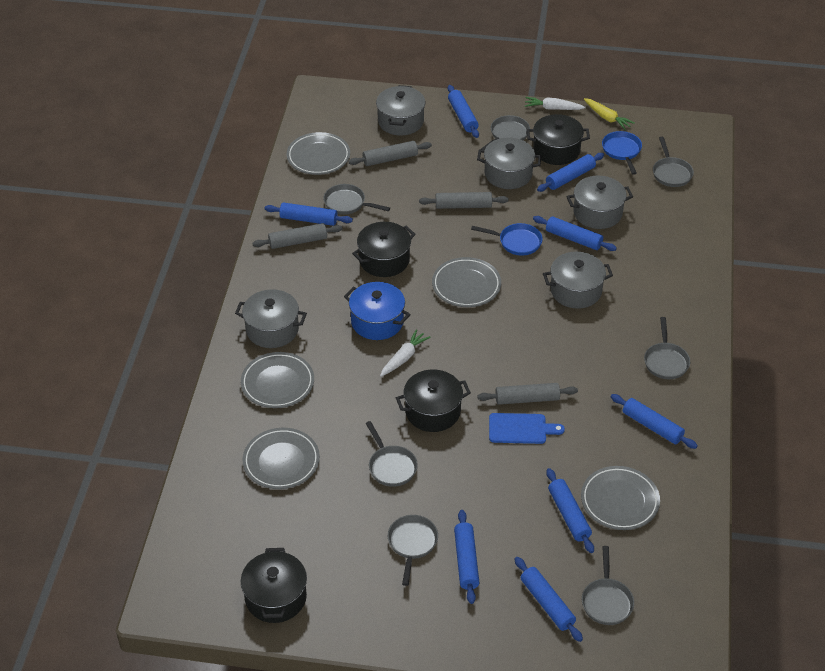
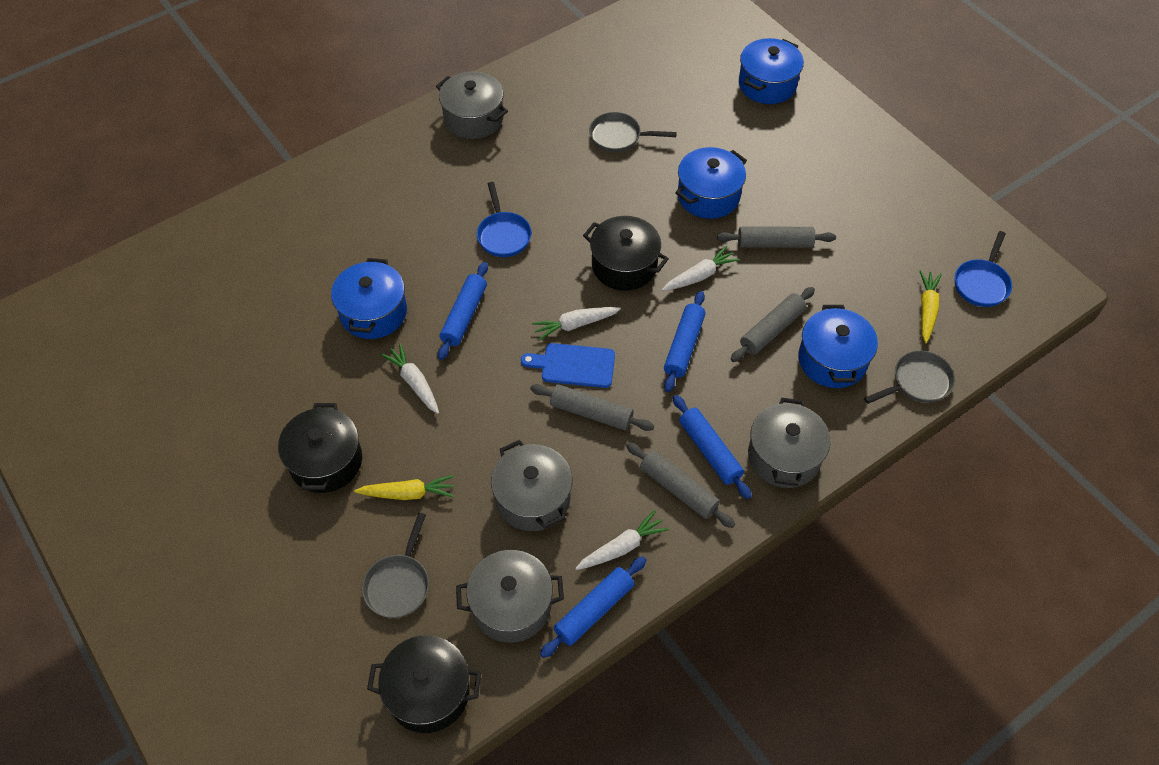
black pot: 4 -> 3
blue pot: 1 -> 4
blue rolling pin: 8 -> 4
grey pan: 7 -> 3
grey plate: 5 -> 0
grey pot: 5 -> 4
white carrot: 2 -> 4
yellow carrot: 1 -> 2

